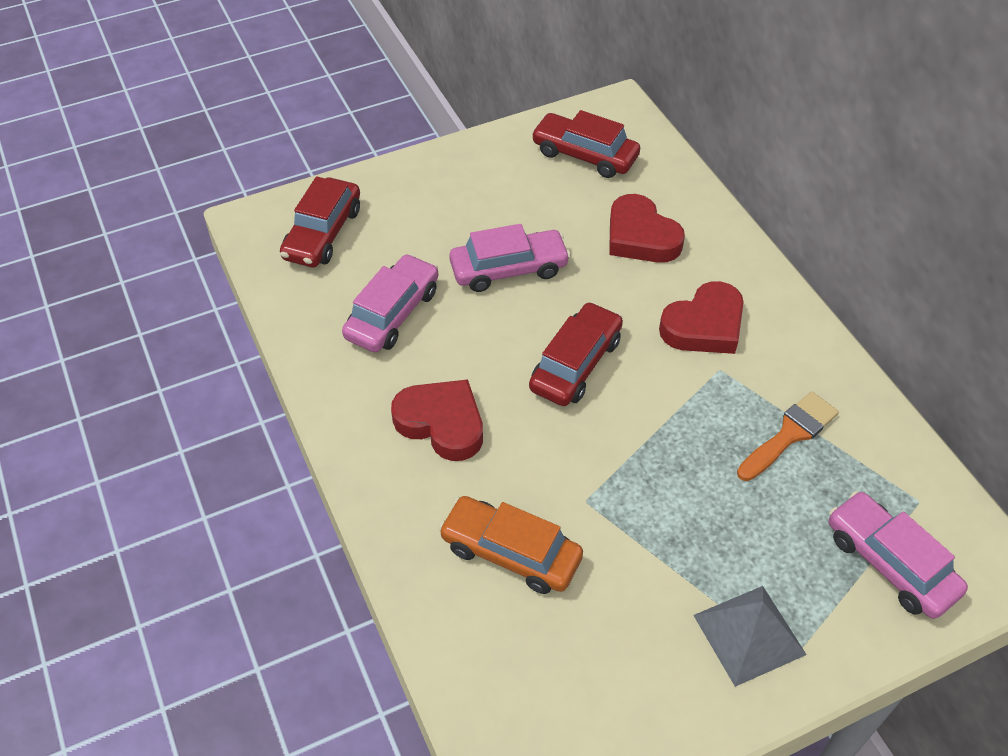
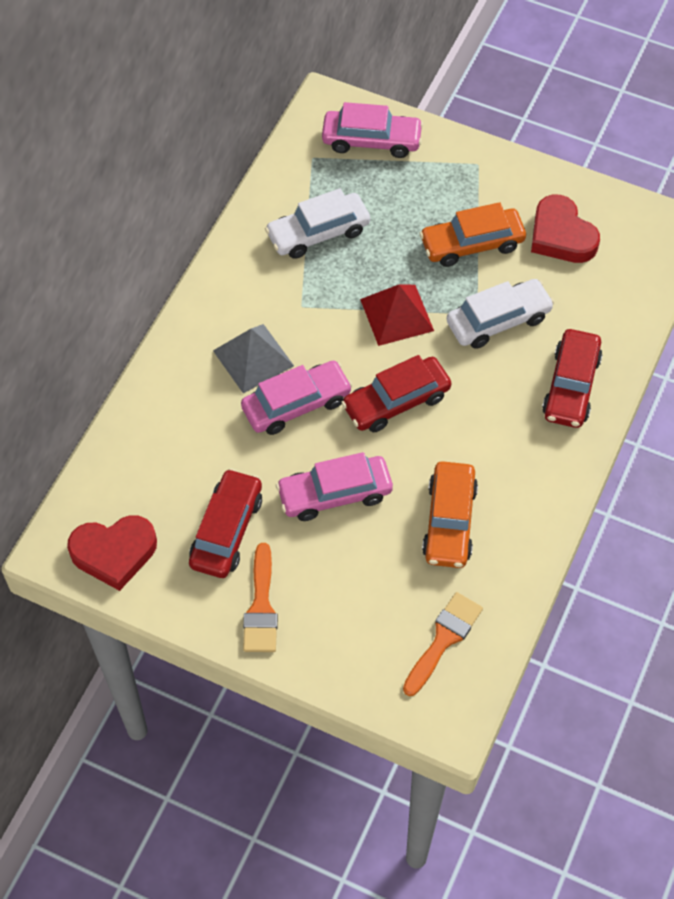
orange brush: 1 -> 2
orange car: 1 -> 2
red heart: 3 -> 2
red pyramid: 0 -> 1
white car: 0 -> 2

